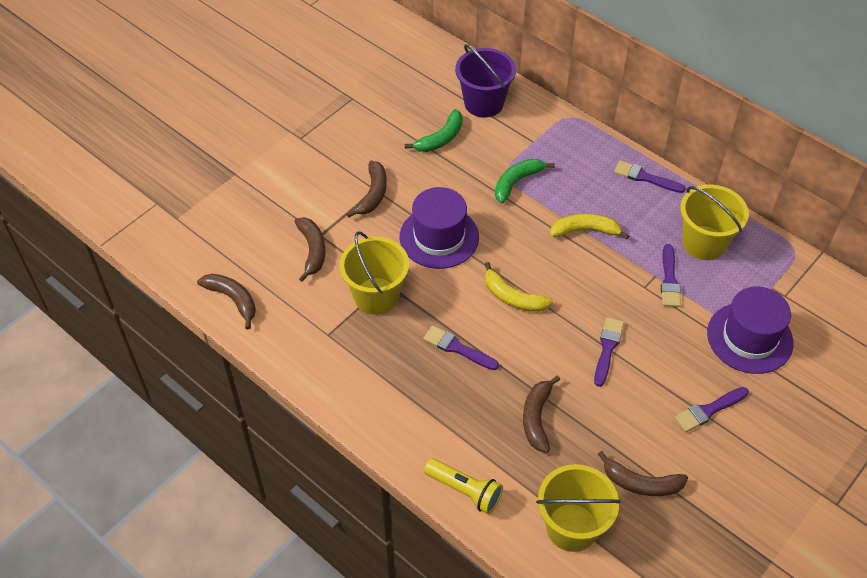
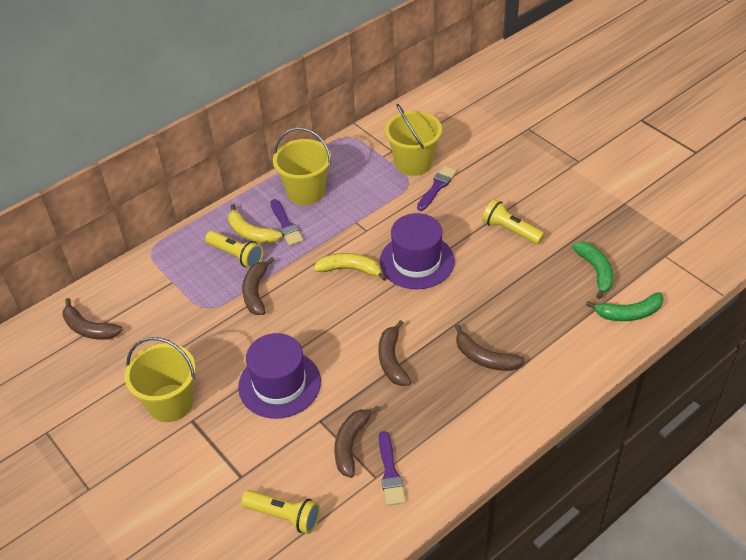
purple brush: 5 -> 3
purple bucket: 1 -> 0
yellow flashlight: 1 -> 3

